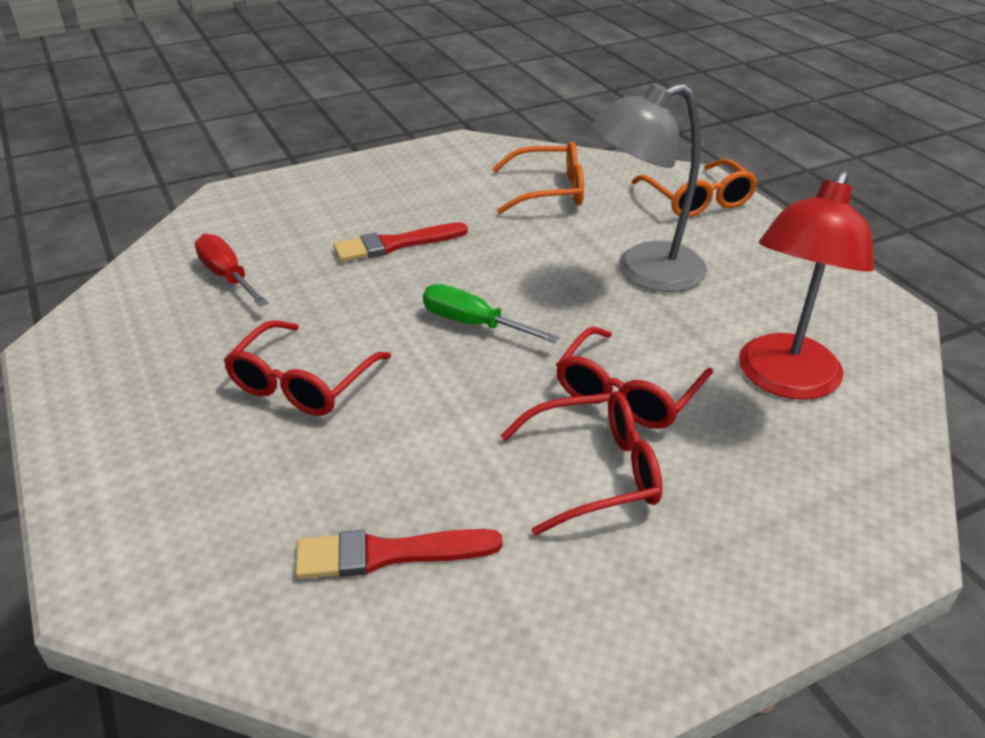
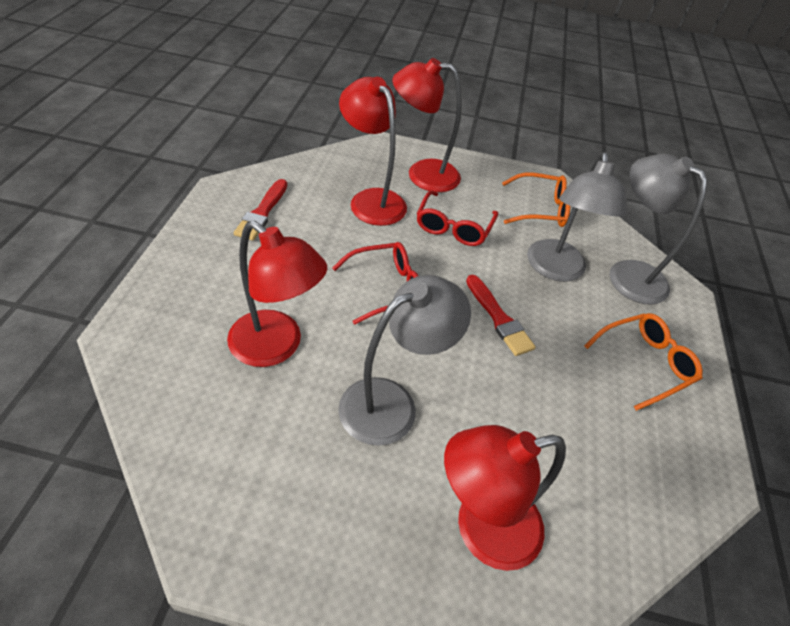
green screwdriver: 1 -> 0
grey lamp: 1 -> 3
red glasses: 3 -> 2
red lamp: 1 -> 4
red screwdriver: 1 -> 0

